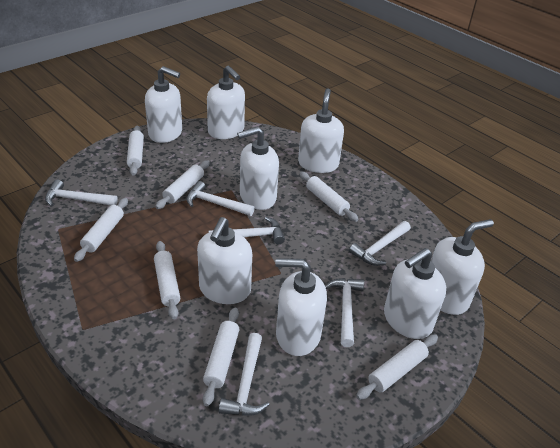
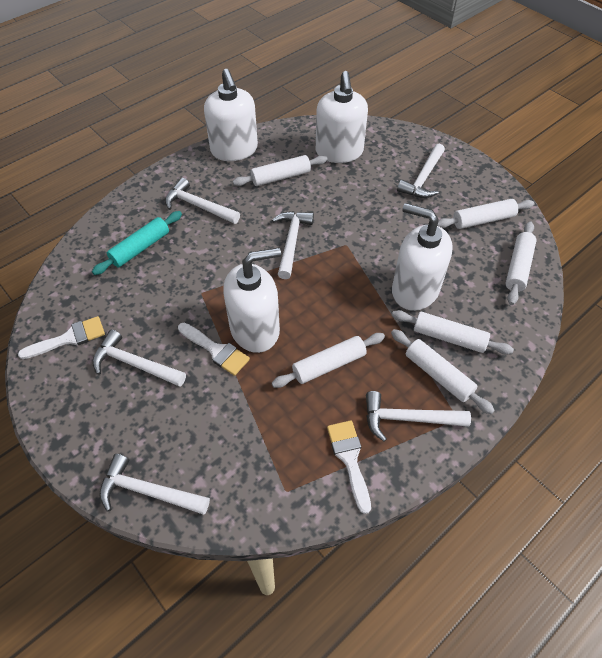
turquoise rolling pin: 0 -> 1
white brush: 0 -> 3
white rolling pin: 7 -> 6
white soap dispenser: 8 -> 4

